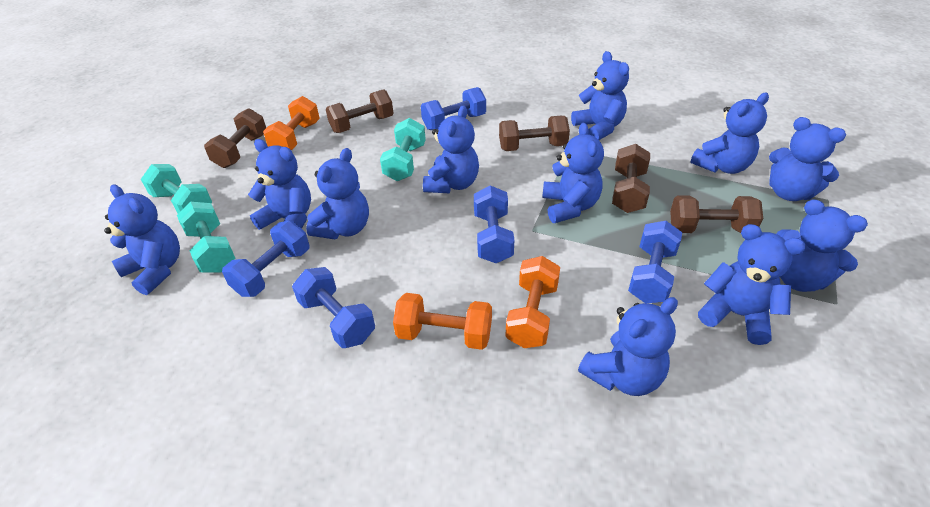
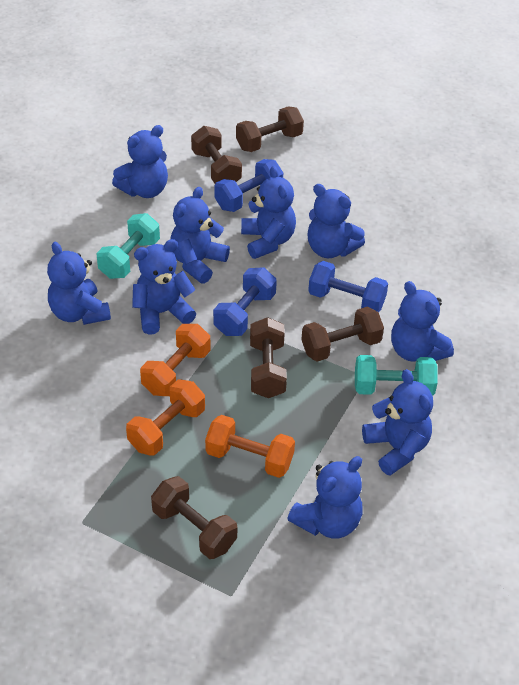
blue dumbbell: 5 -> 3
blue teddy bear: 11 -> 9
turquoise dumbbell: 3 -> 2

